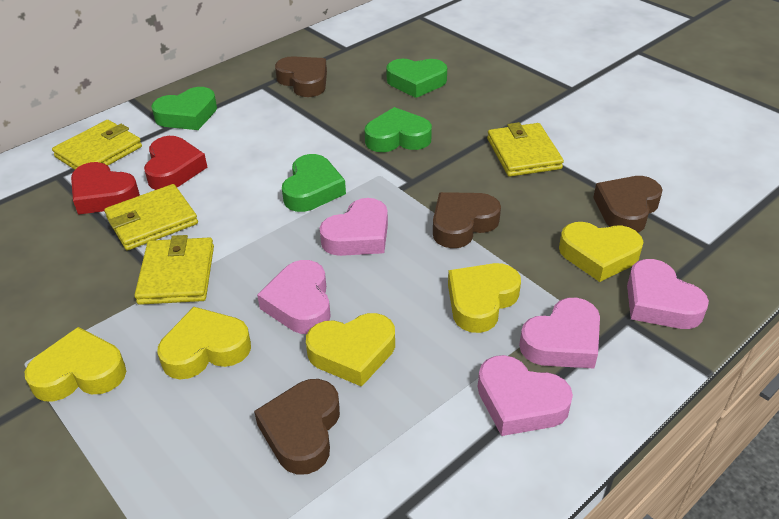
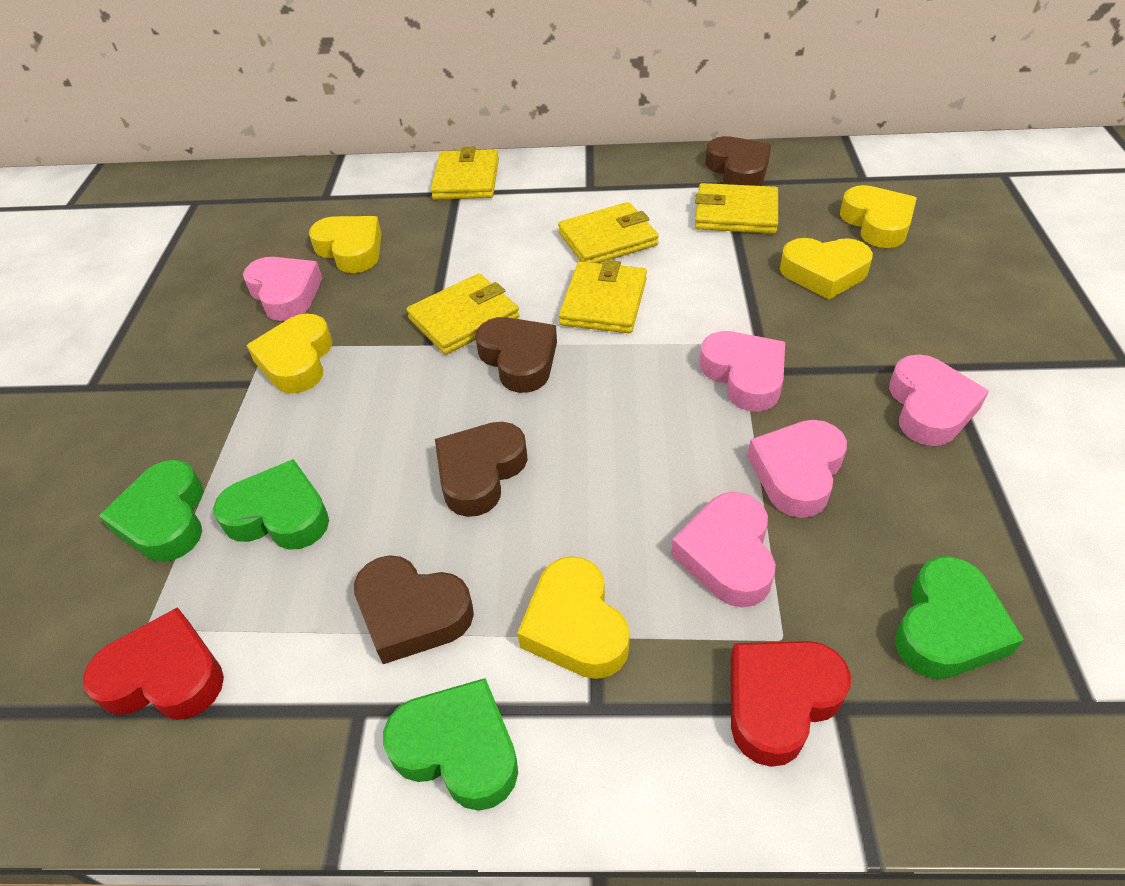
yellow wallet: 4 -> 5

